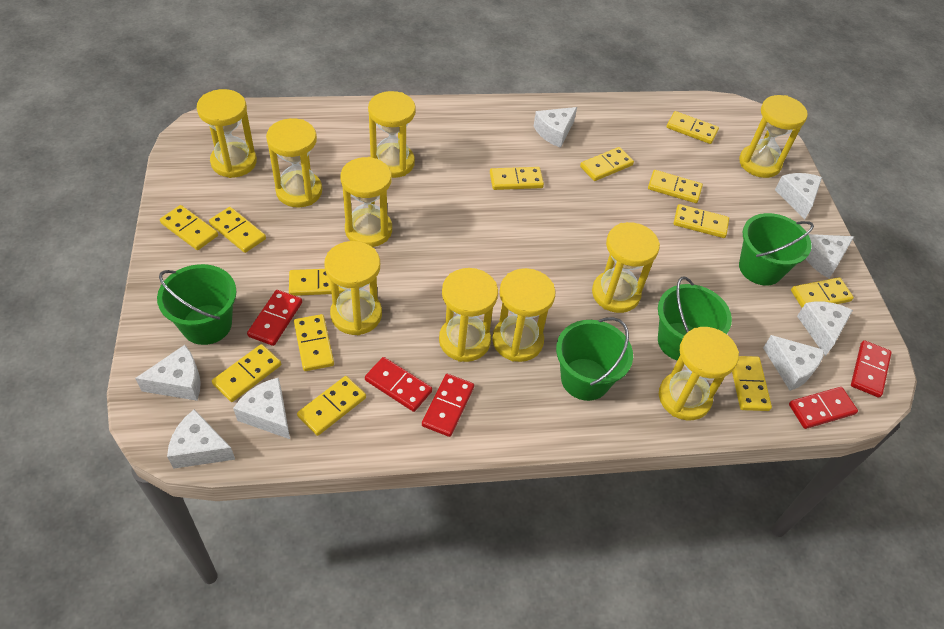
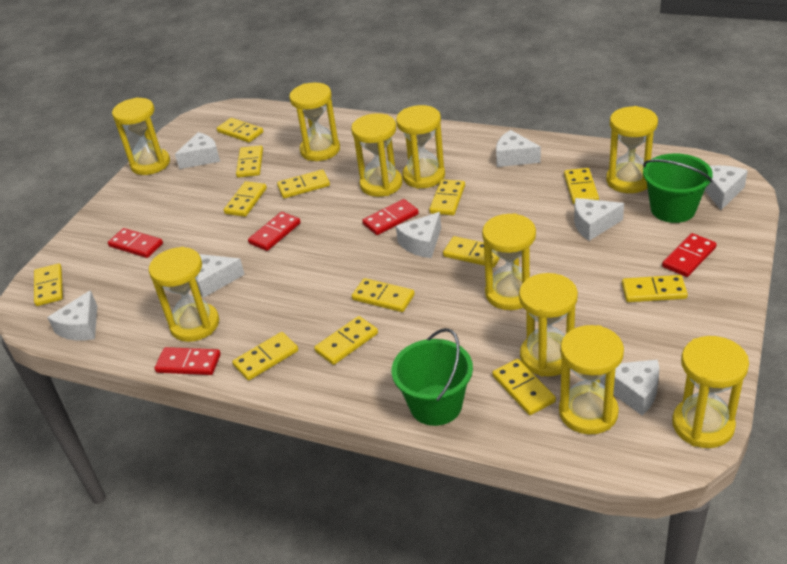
green bucket: 4 -> 2

